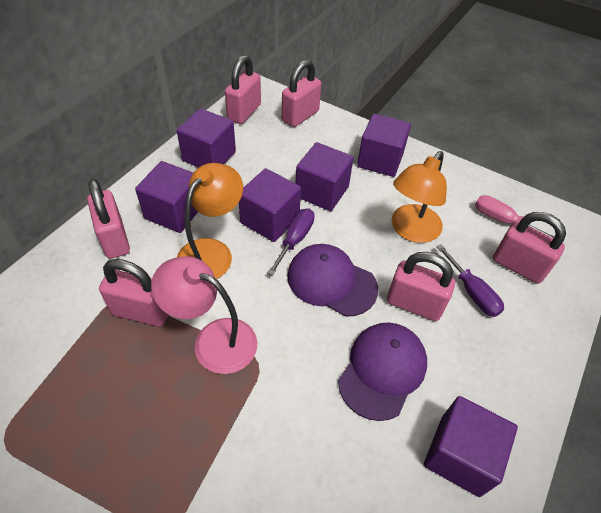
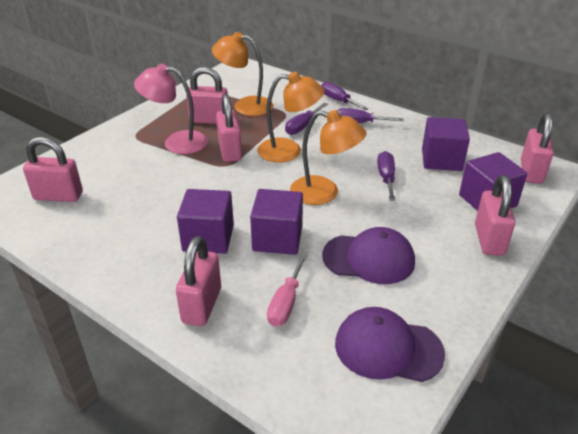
orange lamp: 2 -> 3
purple cube: 6 -> 4
purple screwdriver: 2 -> 4

